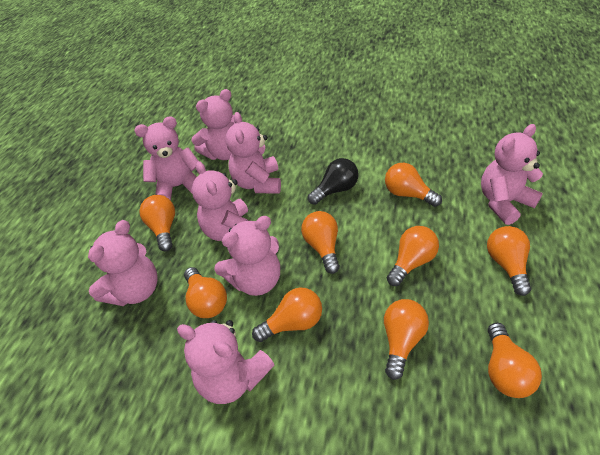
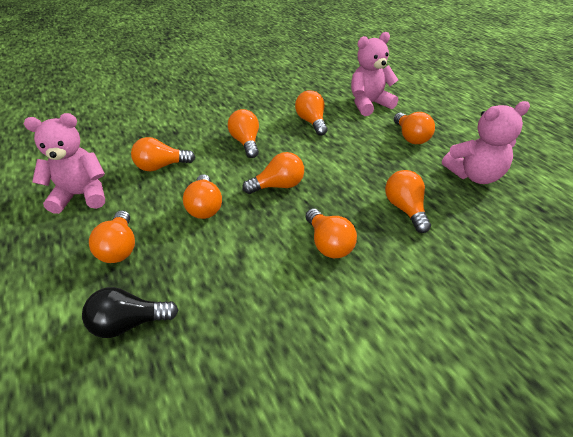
pink teddy bear: 8 -> 3

